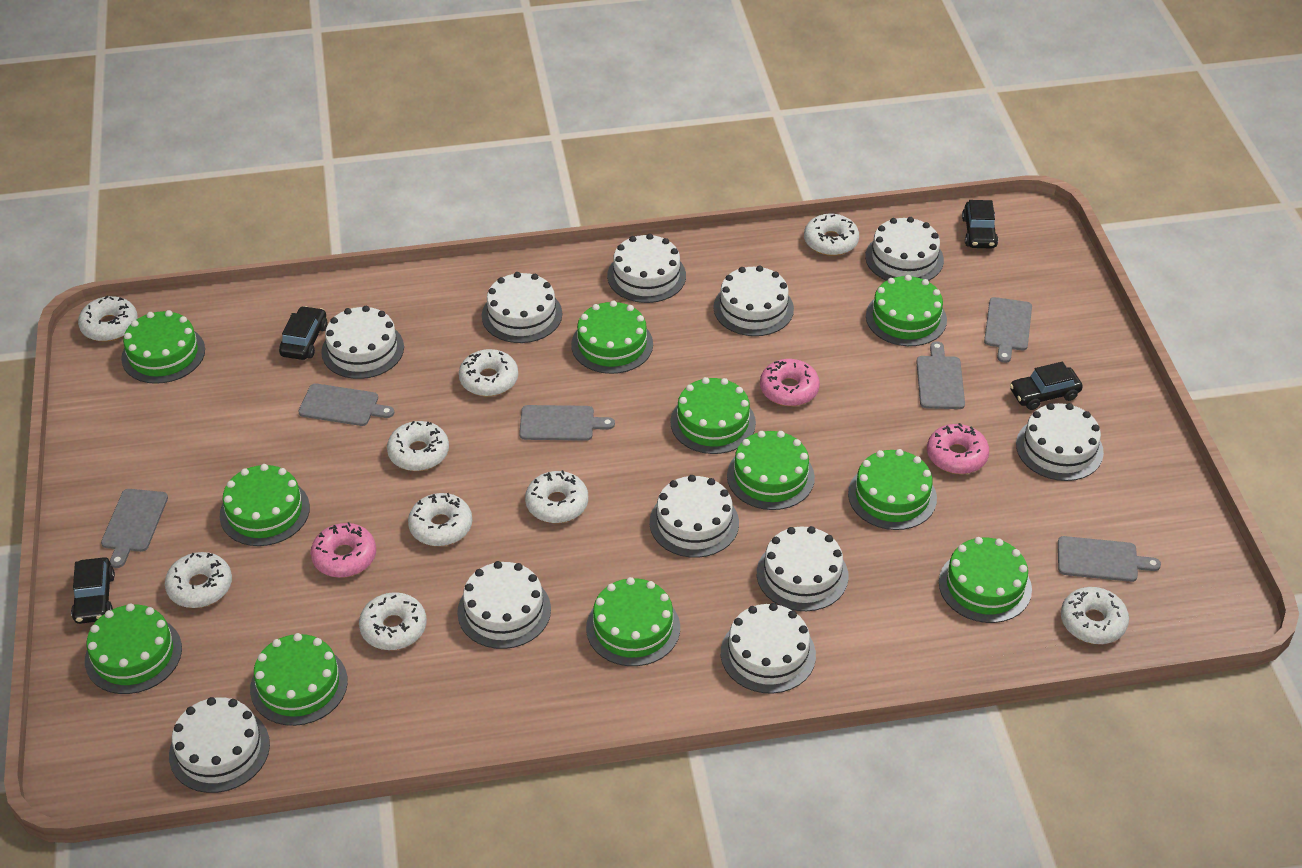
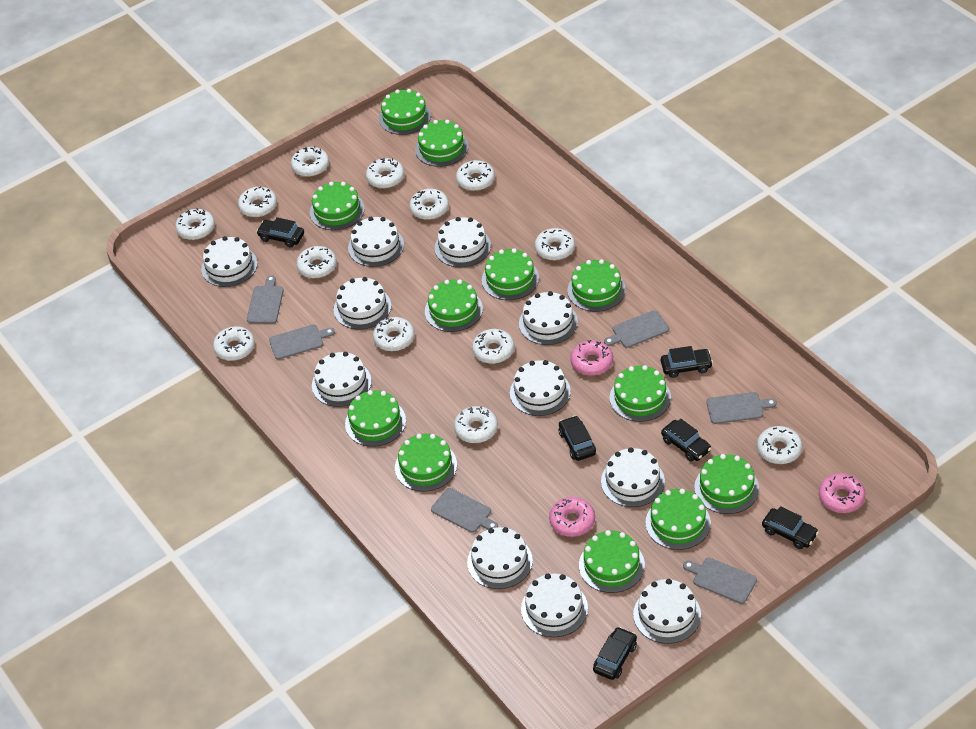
black car: 4 -> 6
green cake: 11 -> 12
white donut: 9 -> 13

